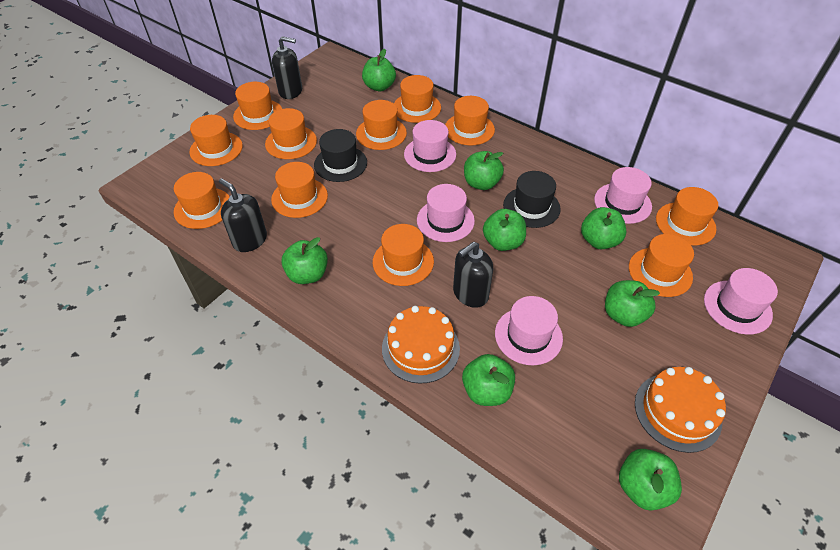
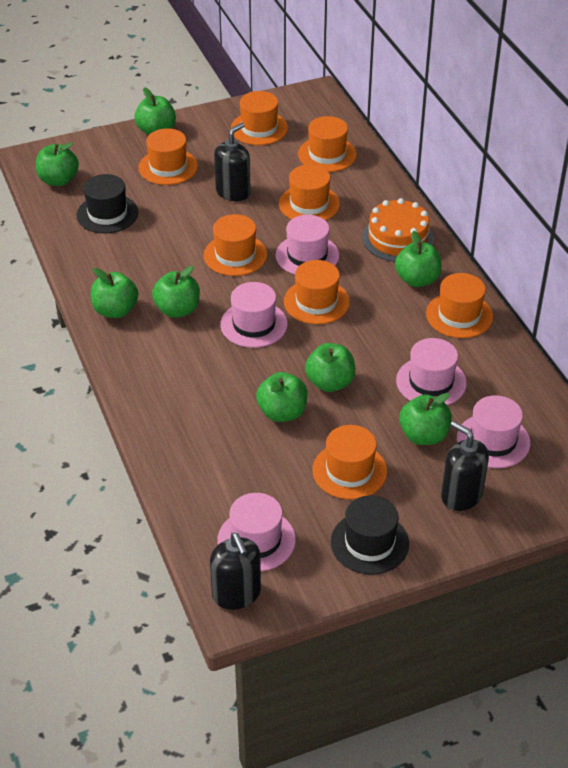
orange cake: 2 -> 1
orange hat: 11 -> 8

